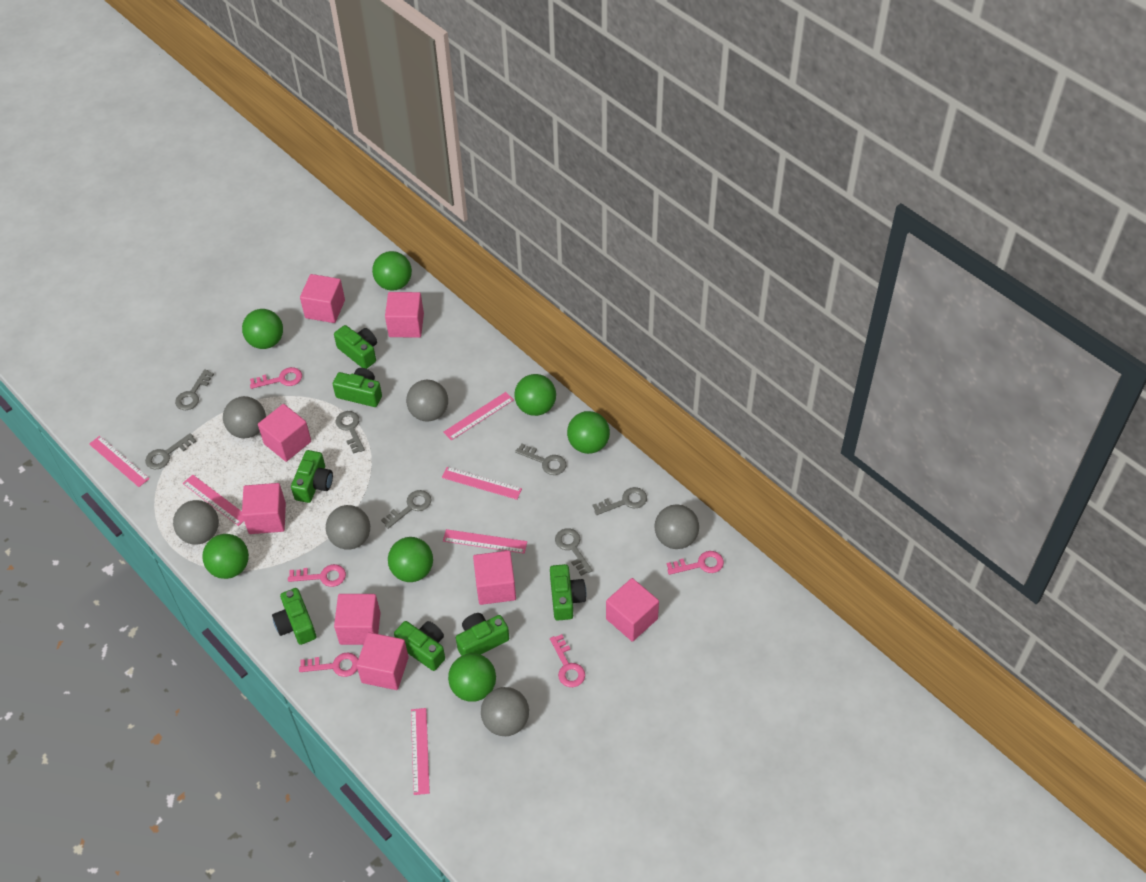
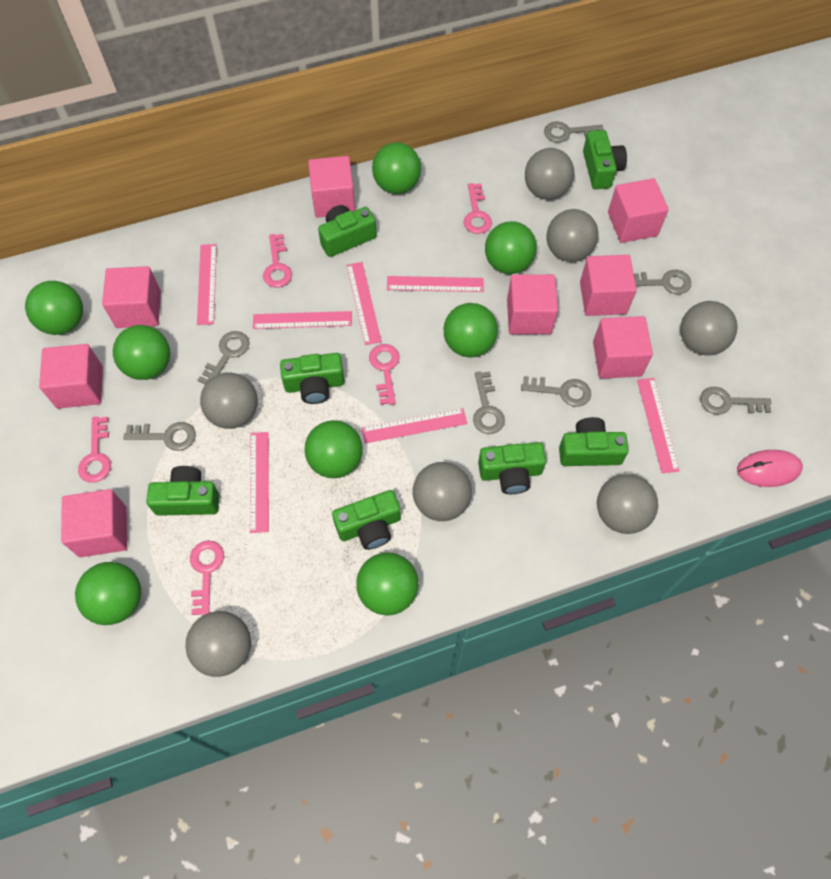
green ball: 7 -> 8
grey ball: 6 -> 7
pink mouse: 0 -> 1
pink ruler: 6 -> 7

